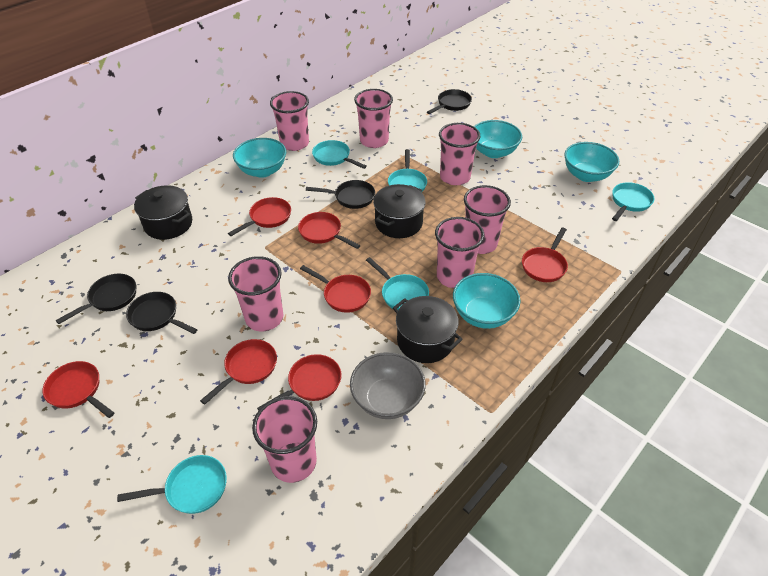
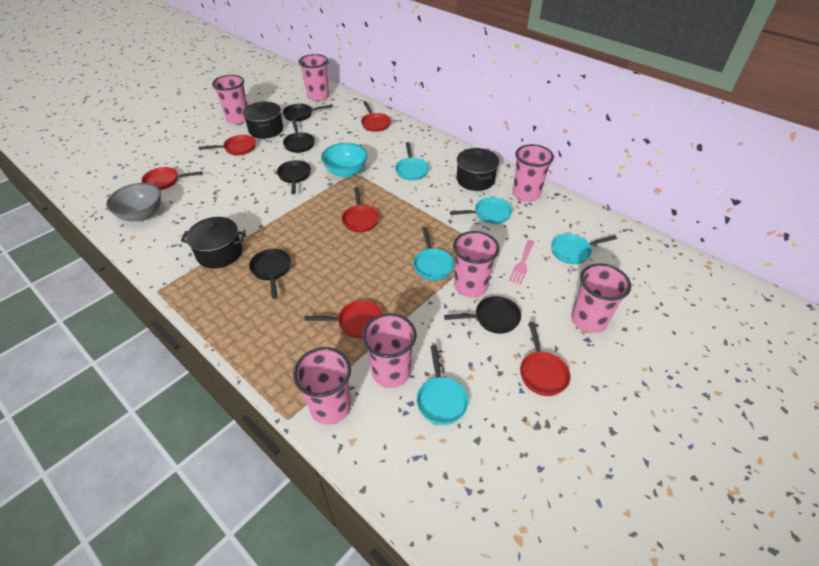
black pan: 4 -> 5
pink fork: 0 -> 1
red pan: 7 -> 6
turquoise bowl: 4 -> 1

